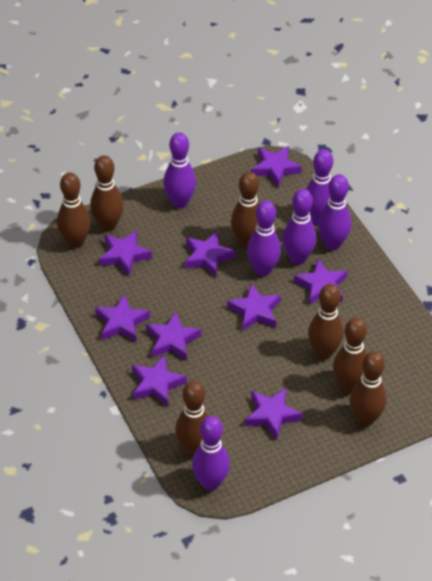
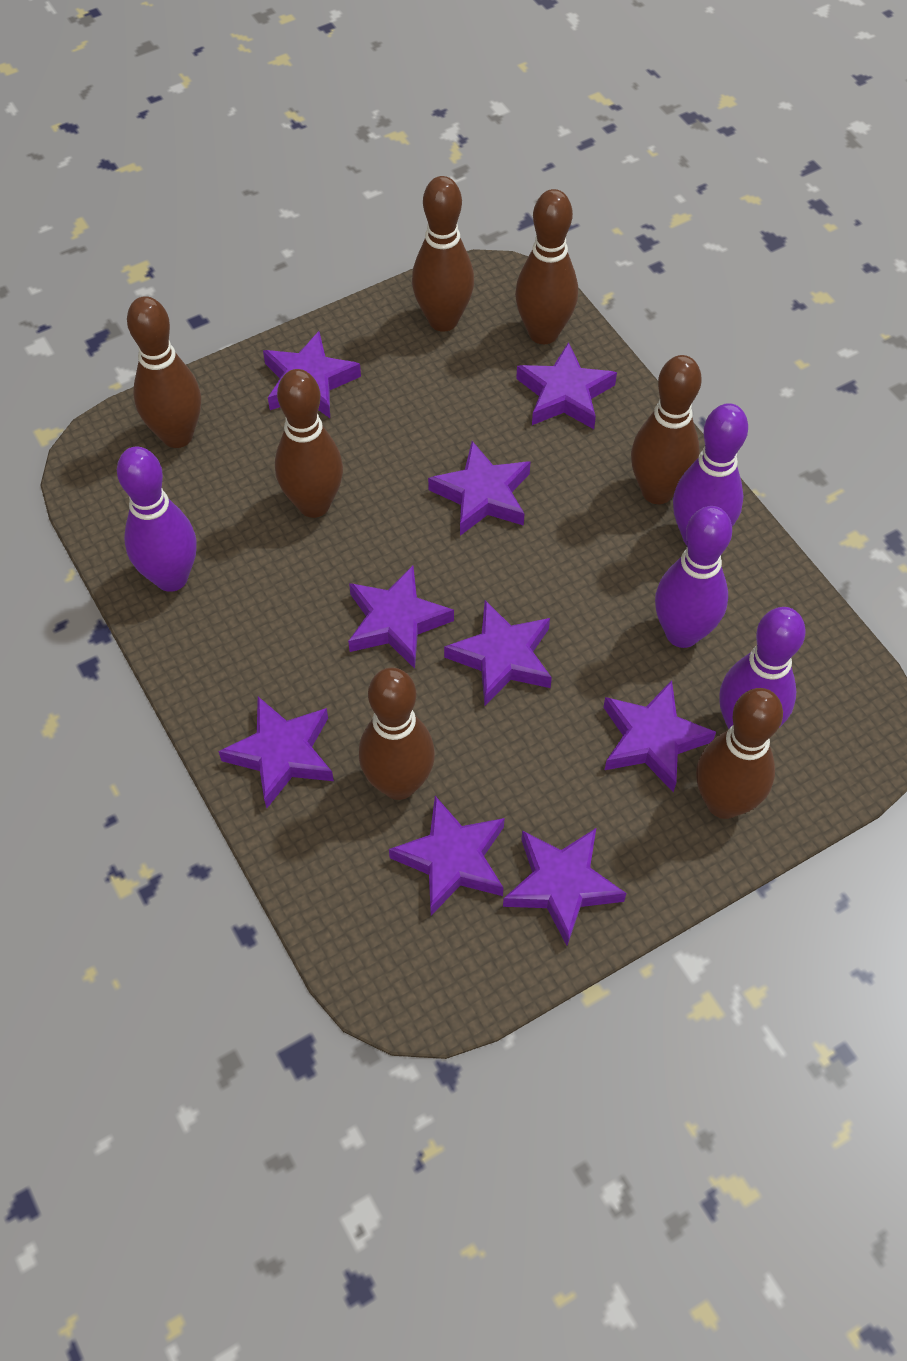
purple bowling pin: 6 -> 4

